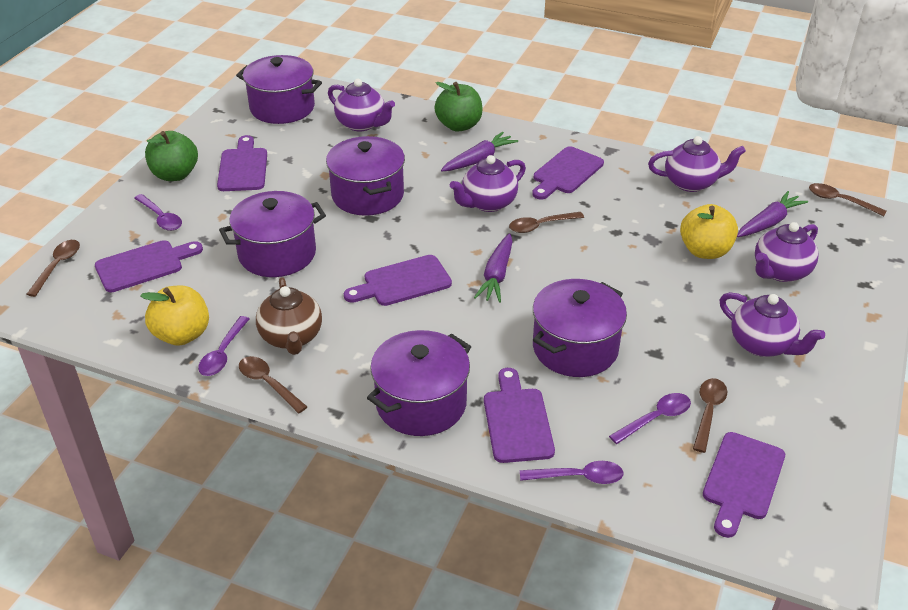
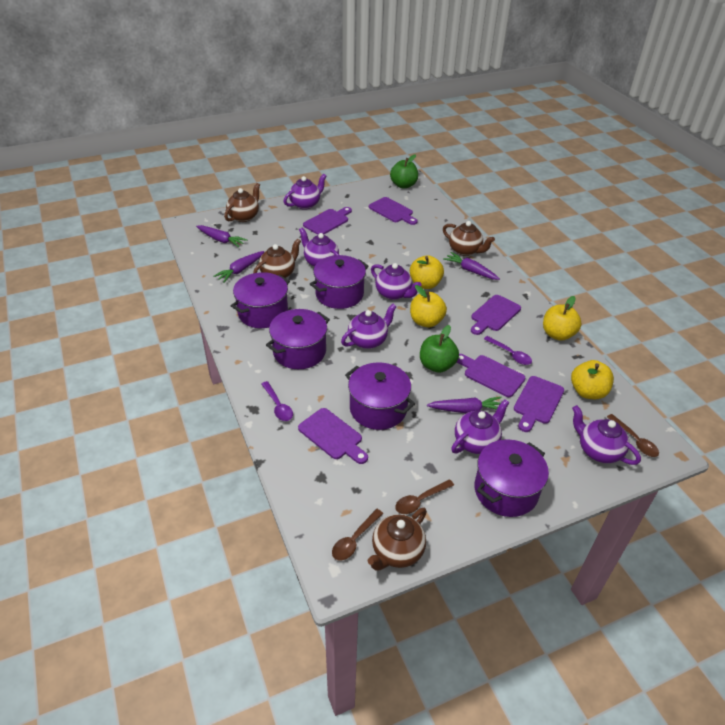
brown spoon: 5 -> 3
brown teapot: 1 -> 4
purple carrot: 3 -> 4
purple spoon: 4 -> 2
purple teapot: 5 -> 6
yellow apple: 2 -> 4

